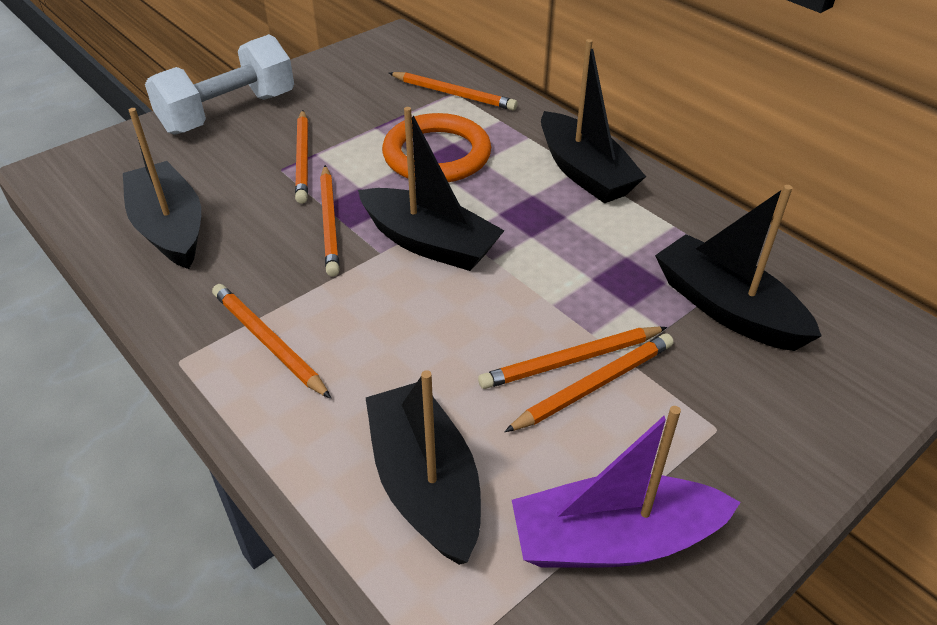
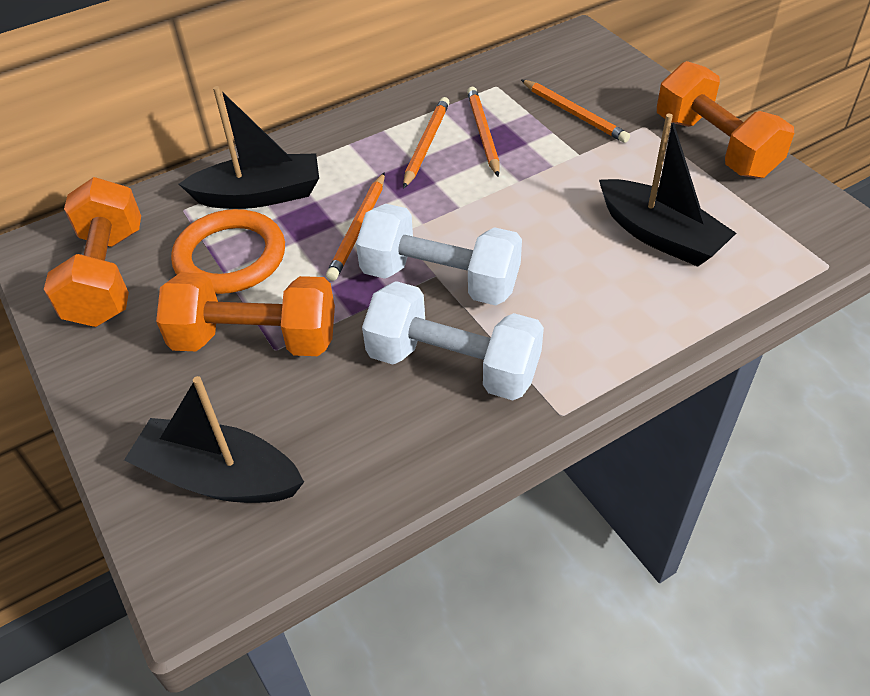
black boat: 5 -> 3
orange dumbbell: 0 -> 3
orange pencil: 6 -> 4
purple boat: 1 -> 0
white dumbbell: 1 -> 2

